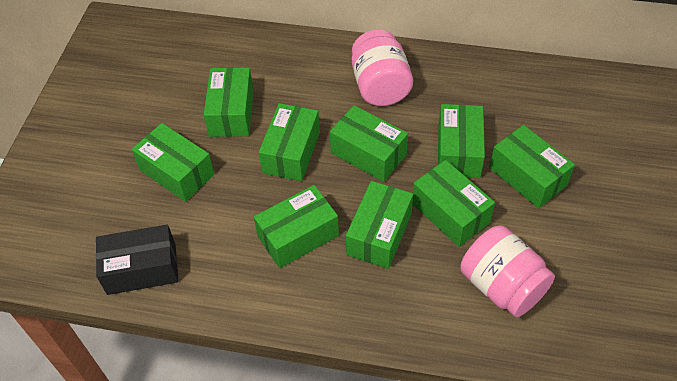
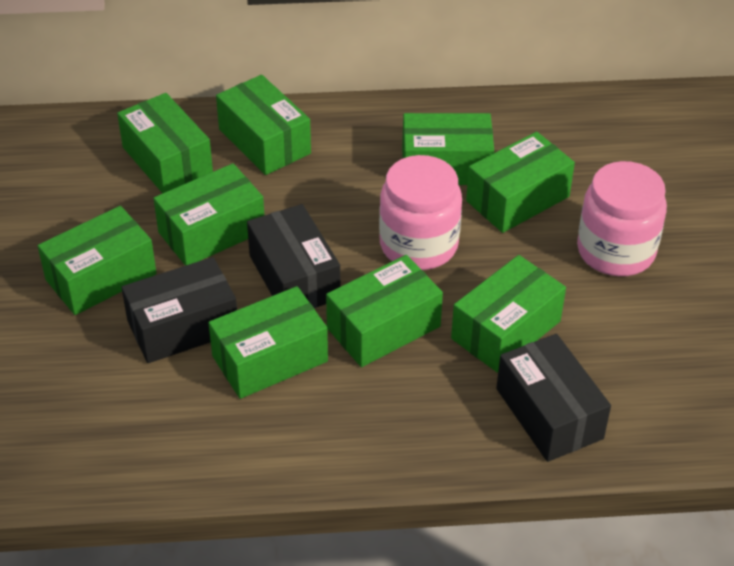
black box: 1 -> 3

